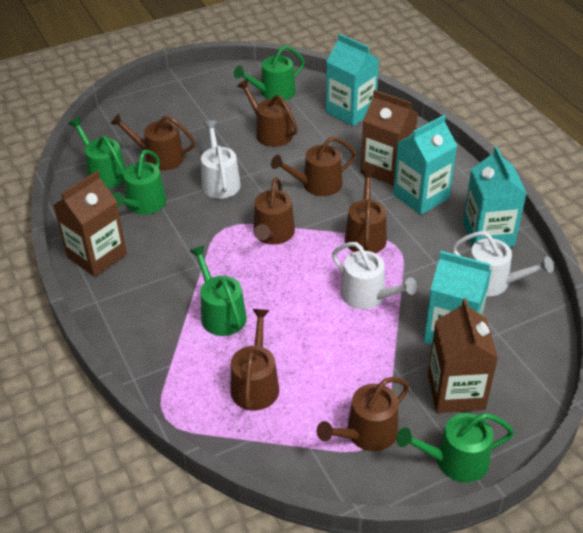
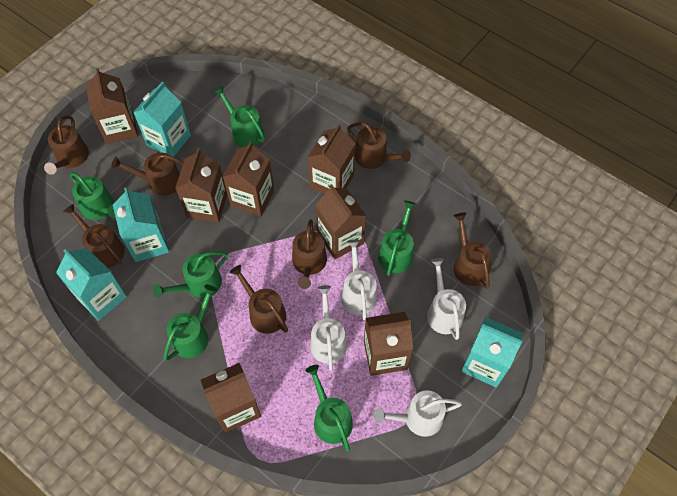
brown carton: 3 -> 7
green watering can: 5 -> 6
white watering can: 3 -> 4

